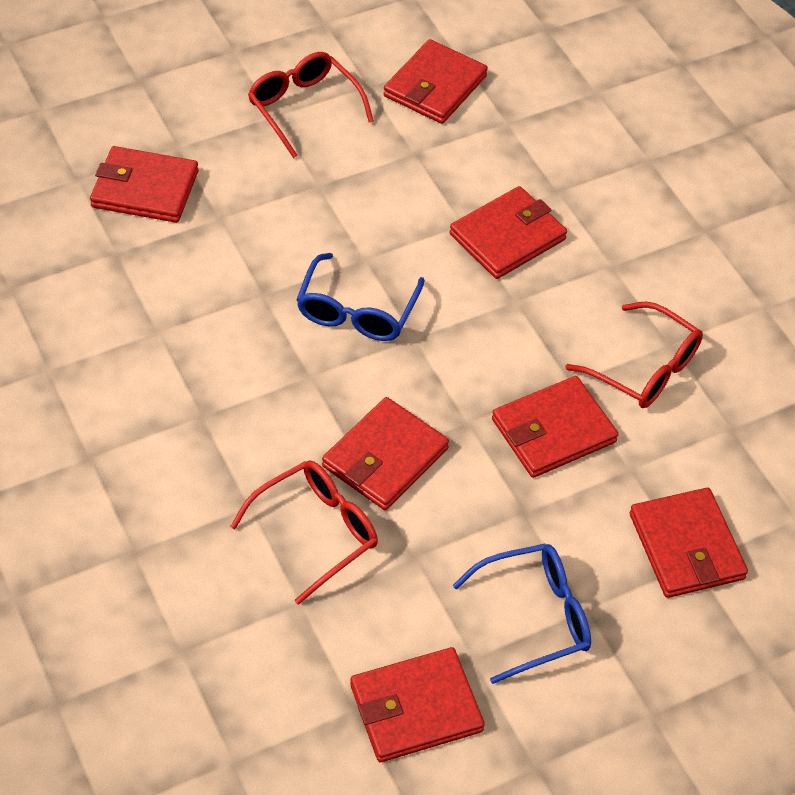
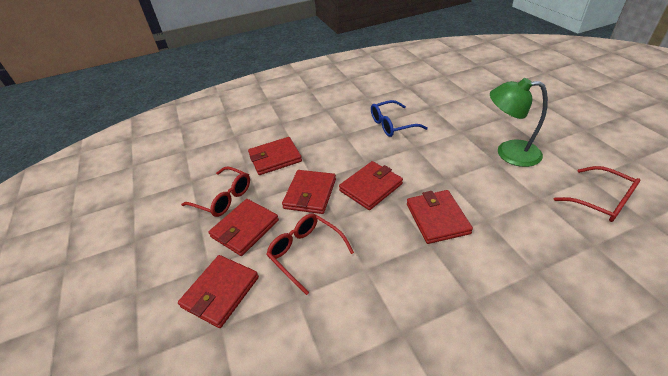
blue glasses: 2 -> 1
green lamp: 0 -> 1
red wallet: 7 -> 6

